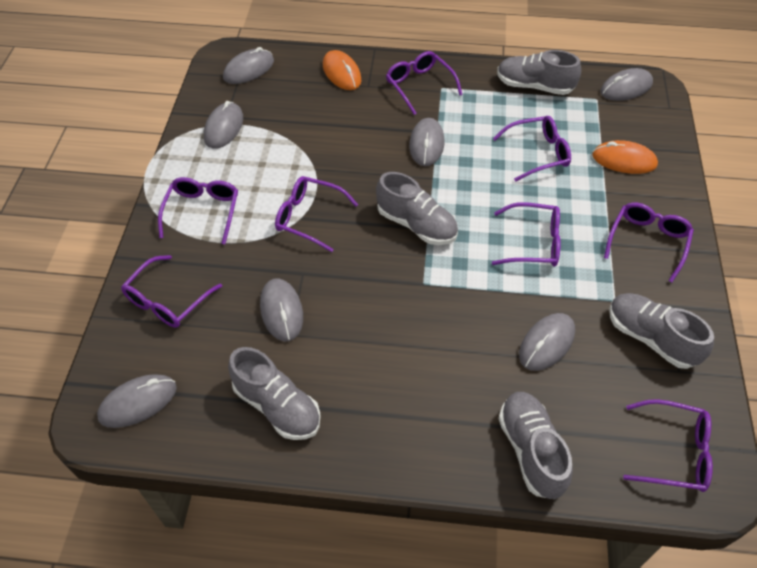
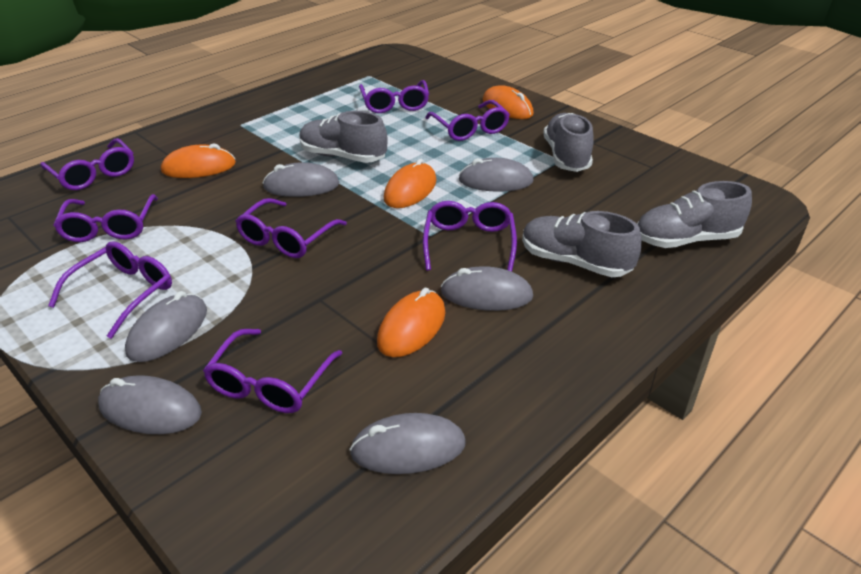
grey mouse: 7 -> 6
grey shoe: 5 -> 4
orange mouse: 2 -> 4

